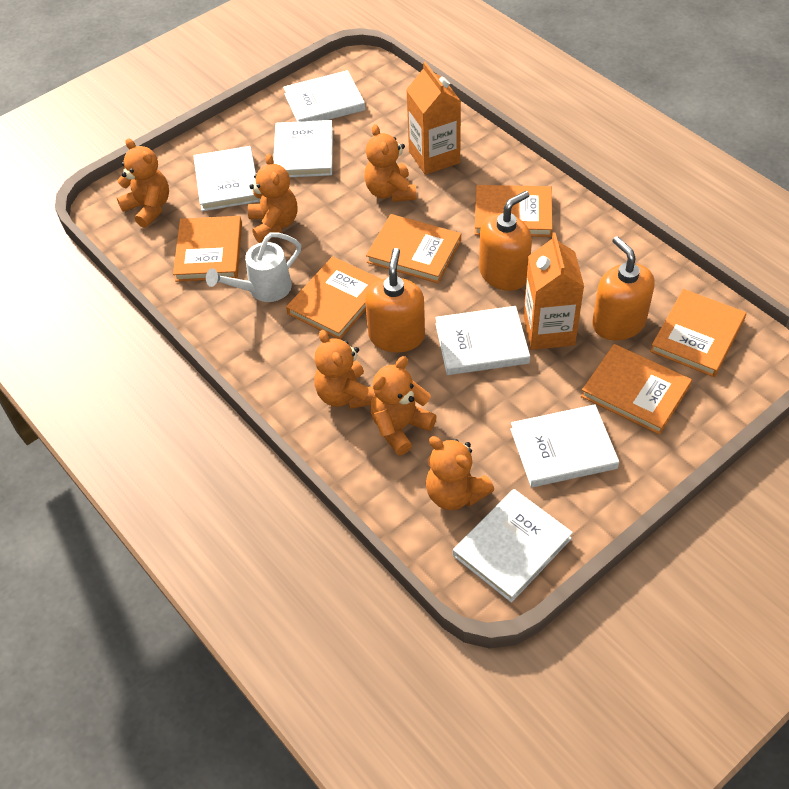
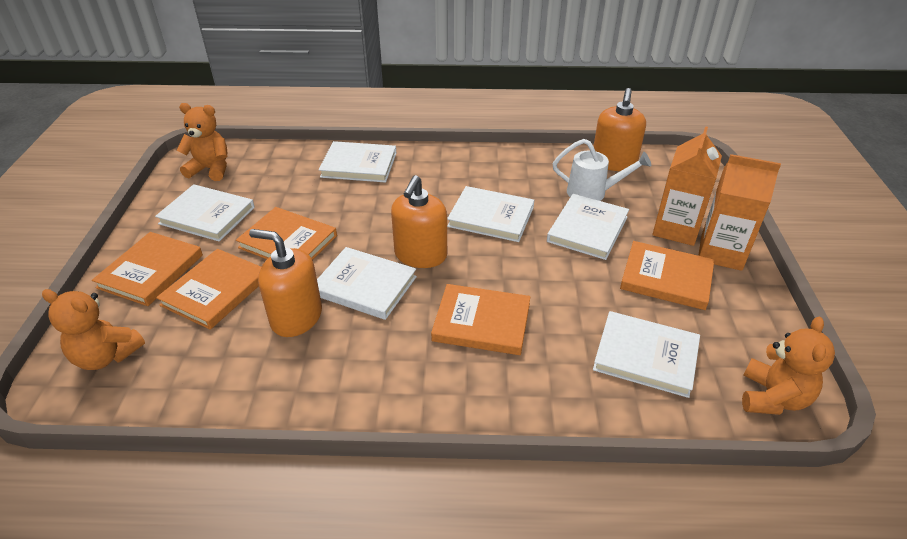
orange book: 6 -> 5
orange teddy bear: 6 -> 3

